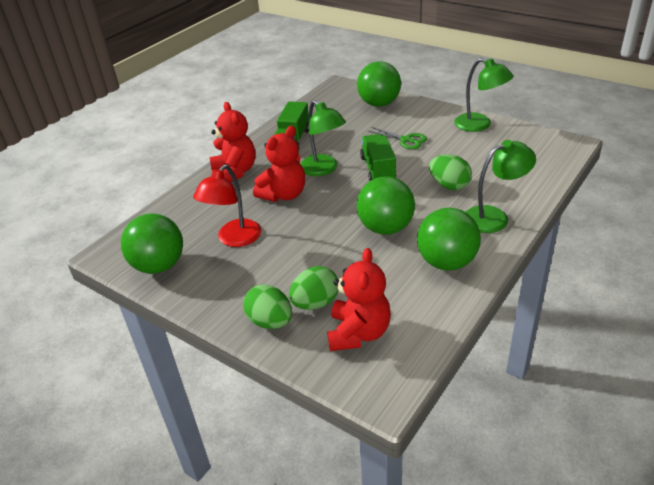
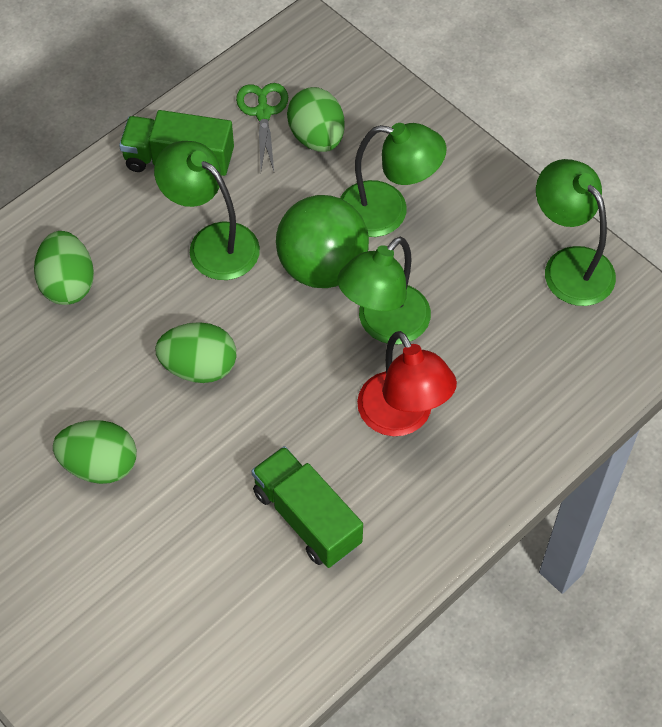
green ball: 4 -> 1
green egg: 3 -> 4
green lamp: 3 -> 4
red teddy bear: 3 -> 0

